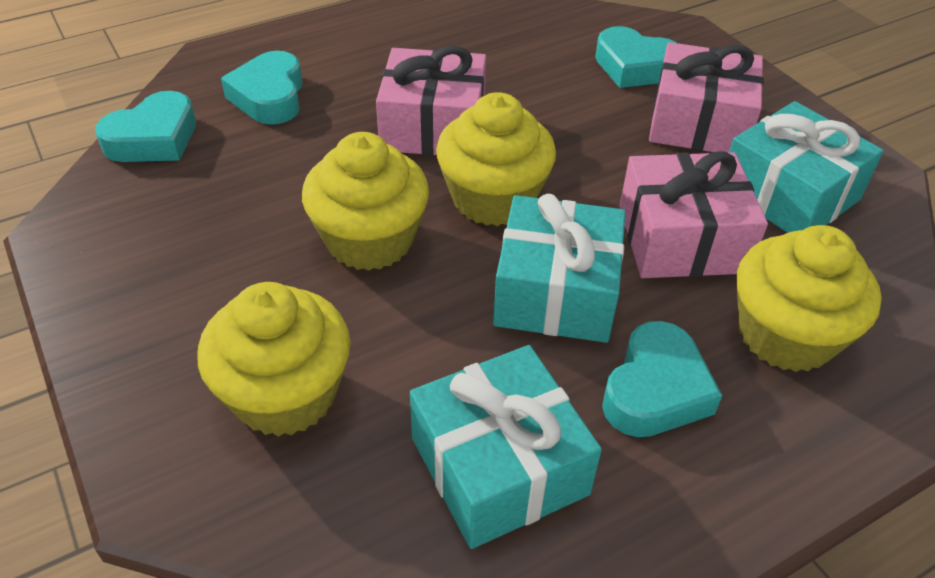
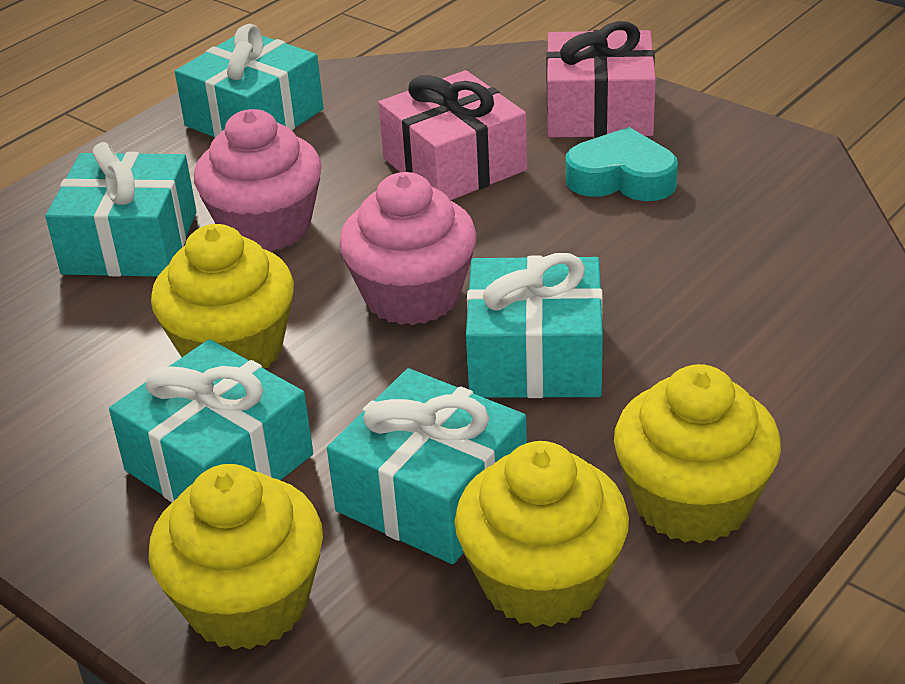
pink cupcake: 0 -> 2
pink gift: 3 -> 2
turquoise gift: 3 -> 5
turquoise heart: 4 -> 1

